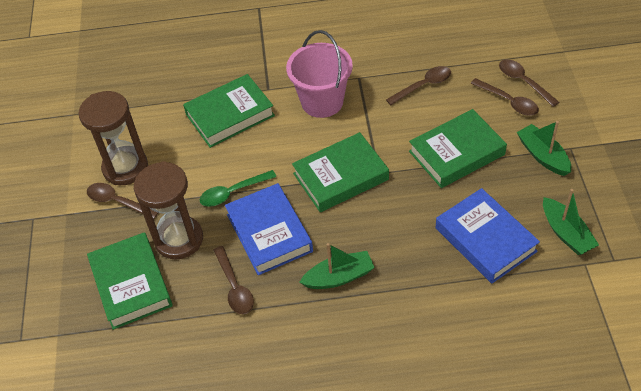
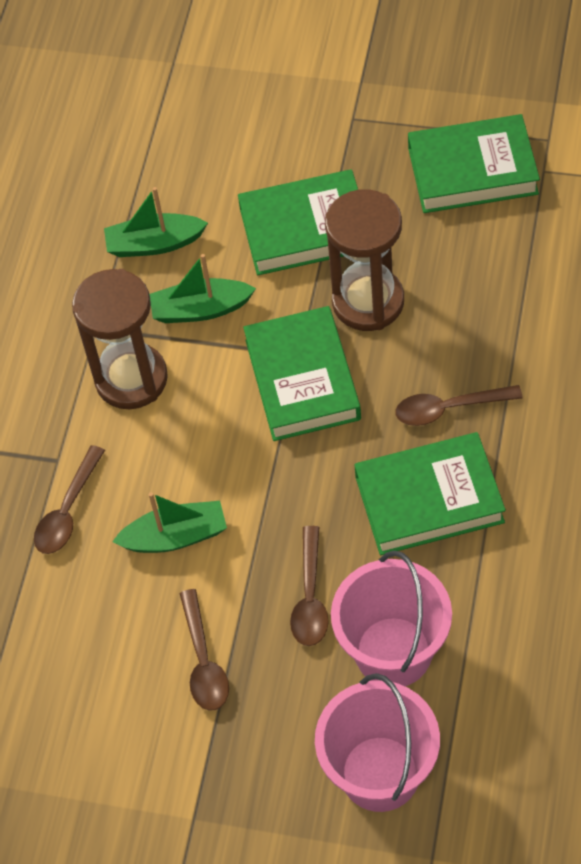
blue book: 2 -> 0
brown spoon: 5 -> 4
green spoon: 1 -> 0
pink bucket: 1 -> 2

